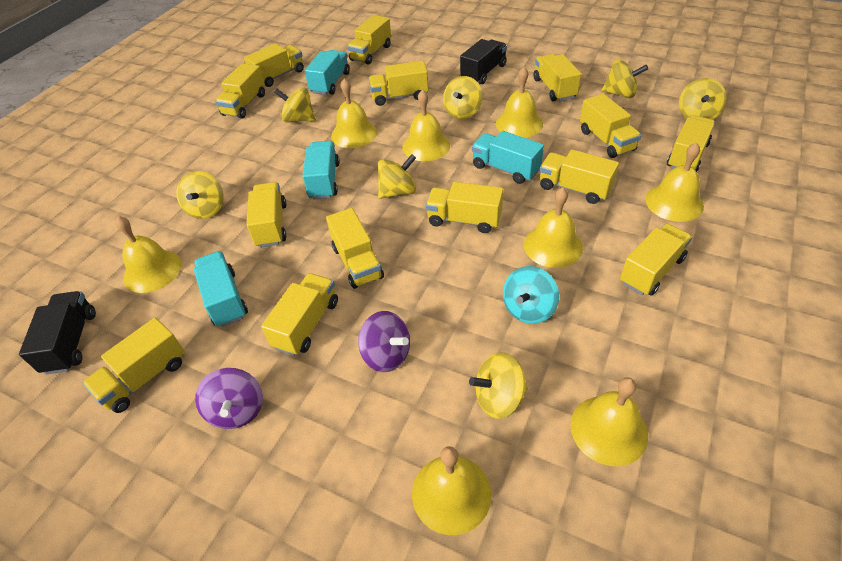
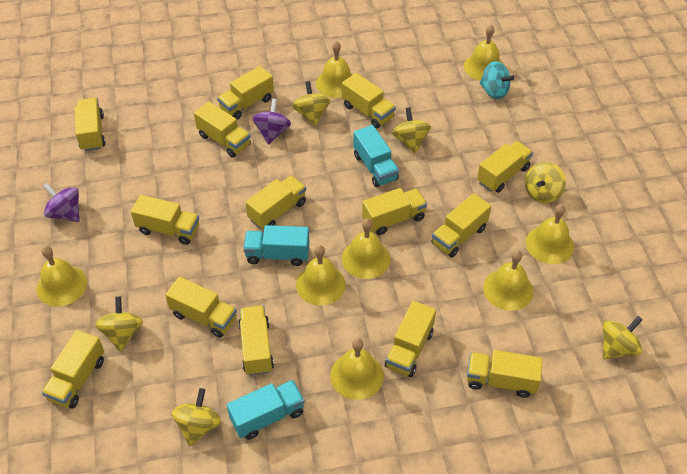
black truck: 2 -> 0
turquoise truck: 4 -> 3
yellow spinning top: 7 -> 6

